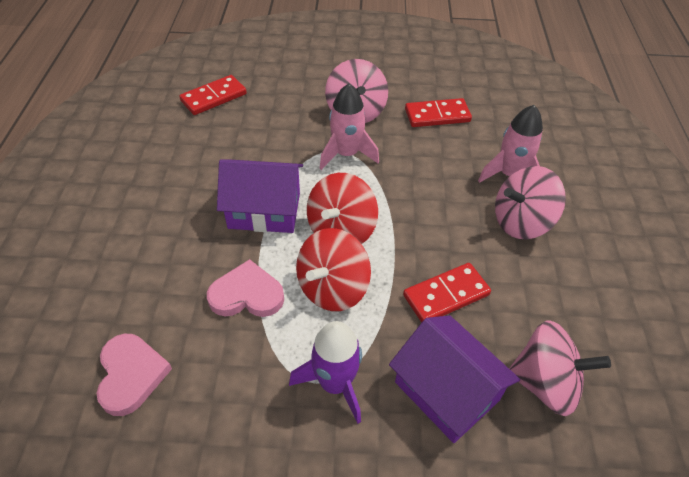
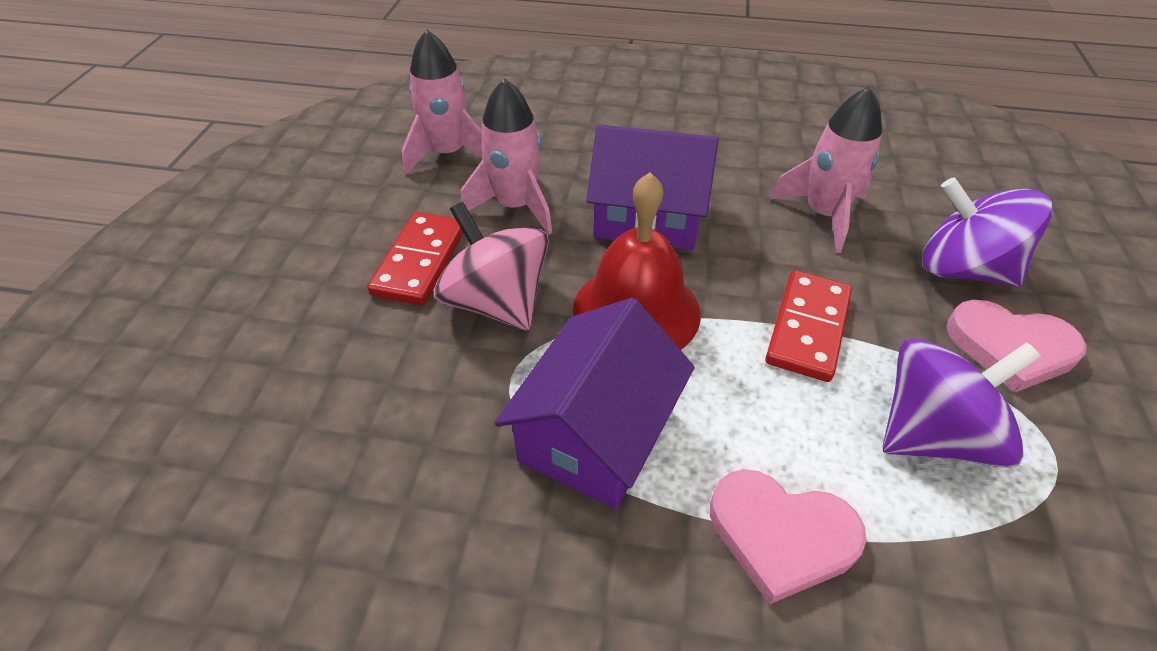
pink rocket: 2 -> 3
pink spinning top: 3 -> 1
purple rocket: 1 -> 0
purple spinning top: 0 -> 2
red bell: 0 -> 1
red domino: 3 -> 2
red spinning top: 2 -> 0

